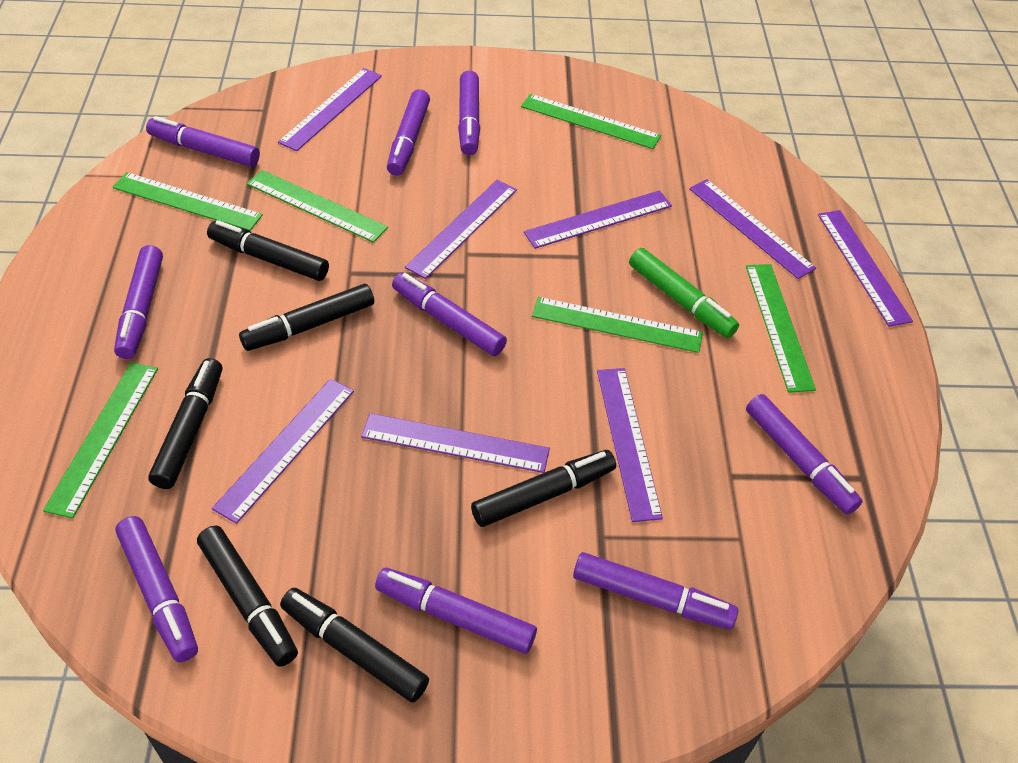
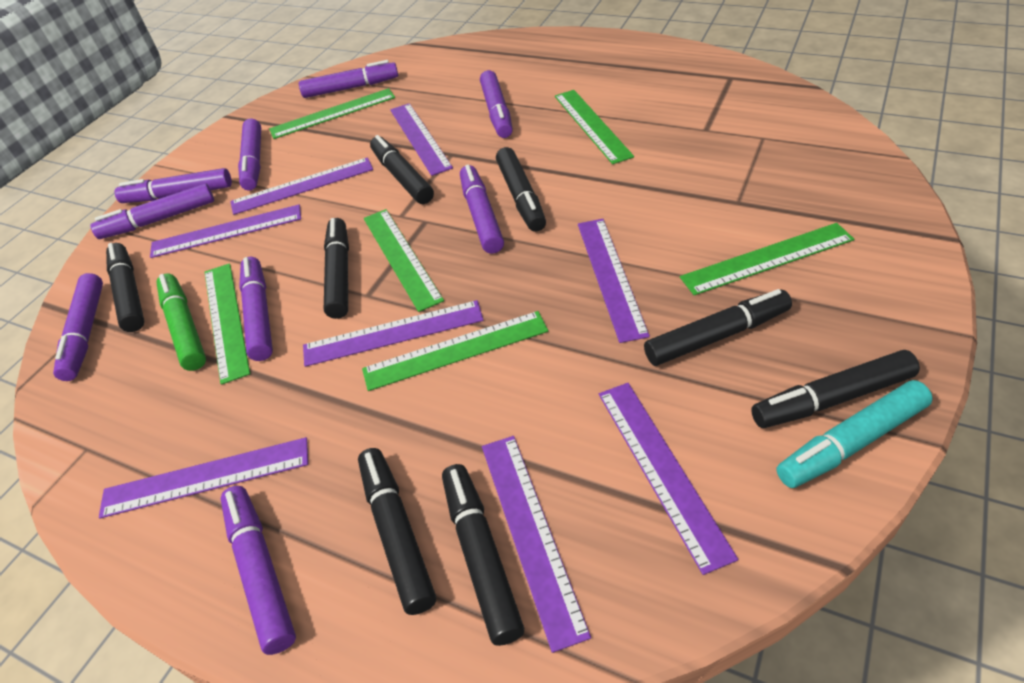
black marker: 6 -> 8
turquoise marker: 0 -> 1

